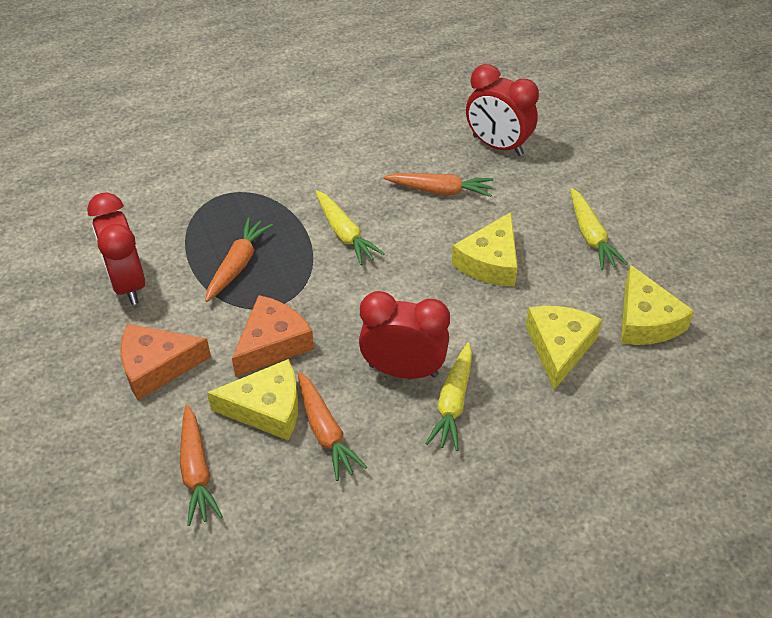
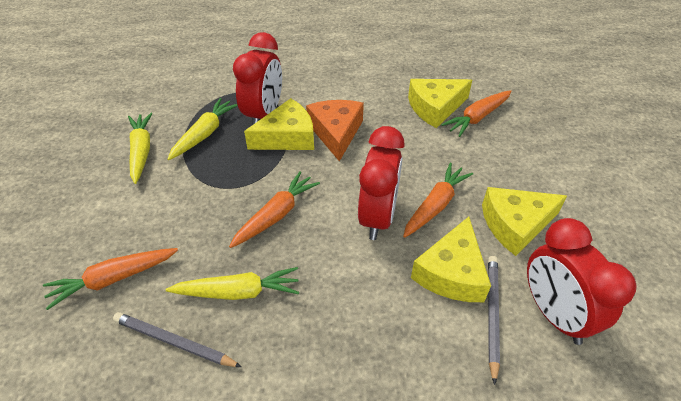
grey pencil: 0 -> 2
orange cheese: 2 -> 1

